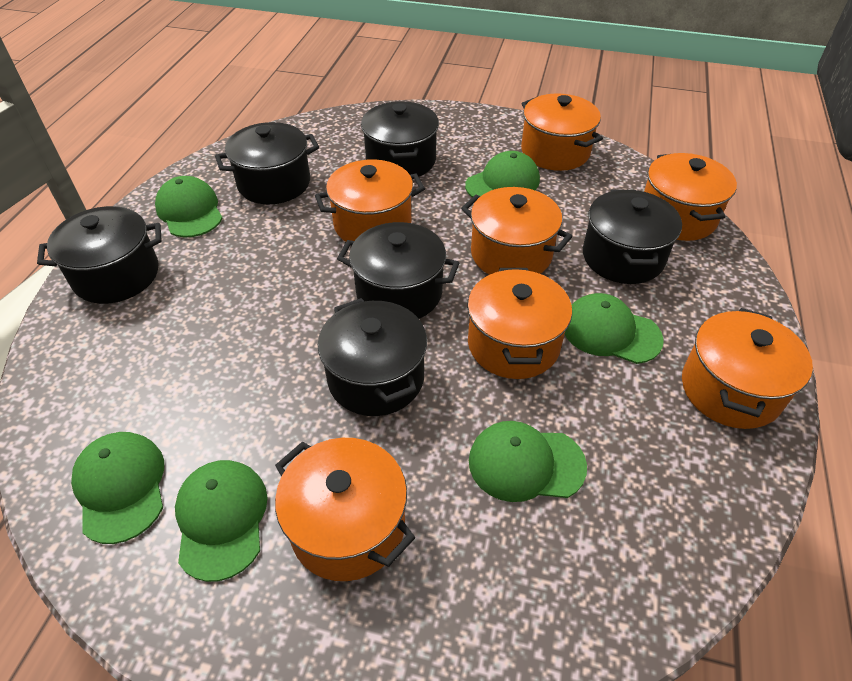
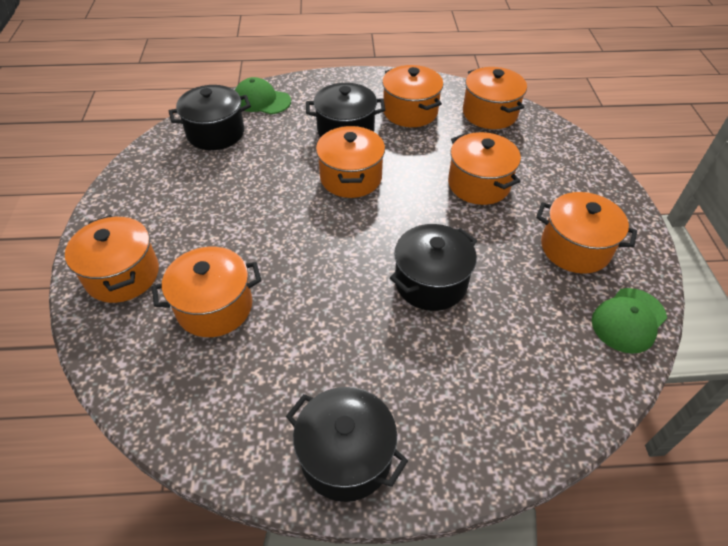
black pot: 6 -> 4
green cap: 6 -> 2

